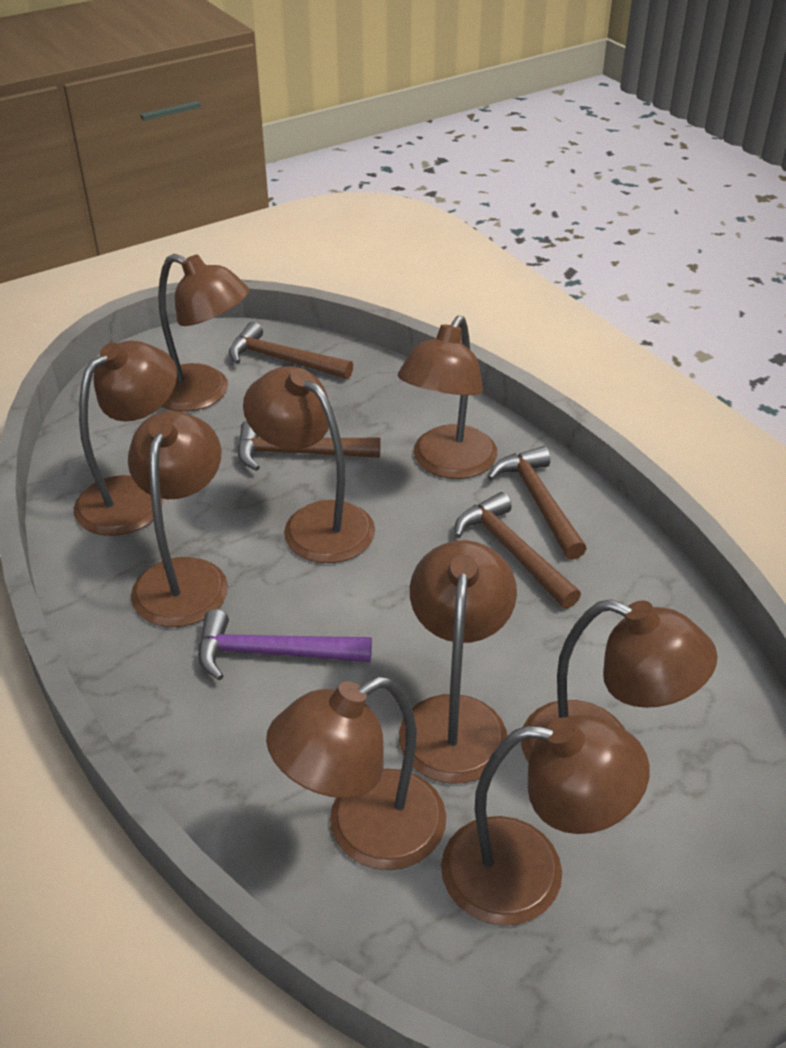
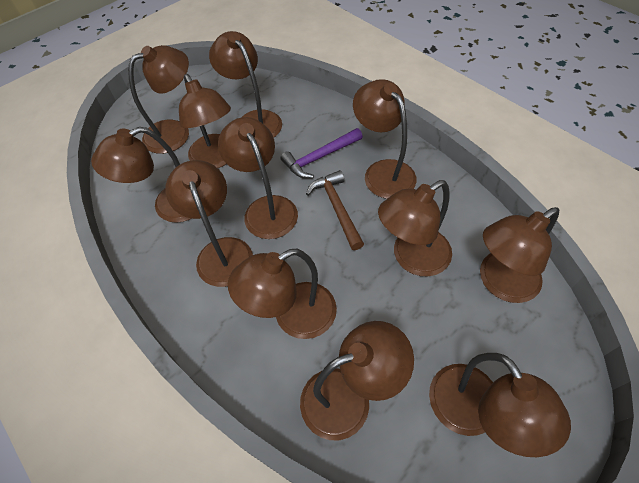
brown hammer: 4 -> 1
brown lamp: 9 -> 12

